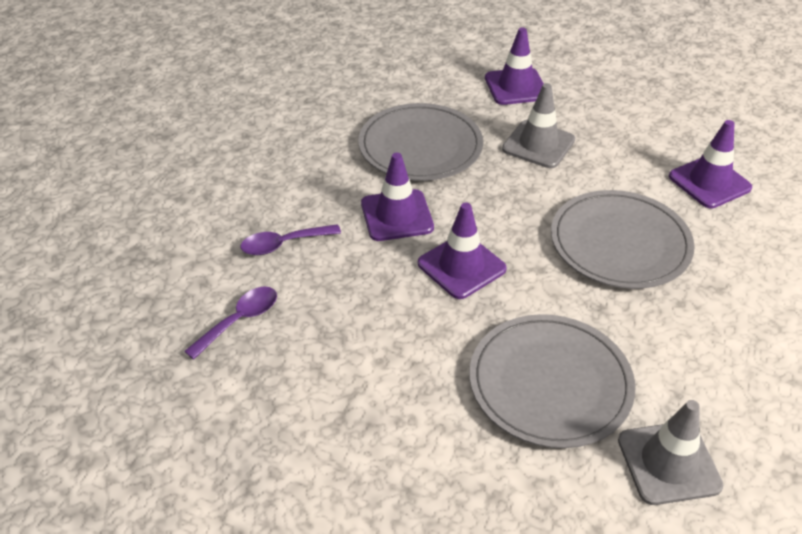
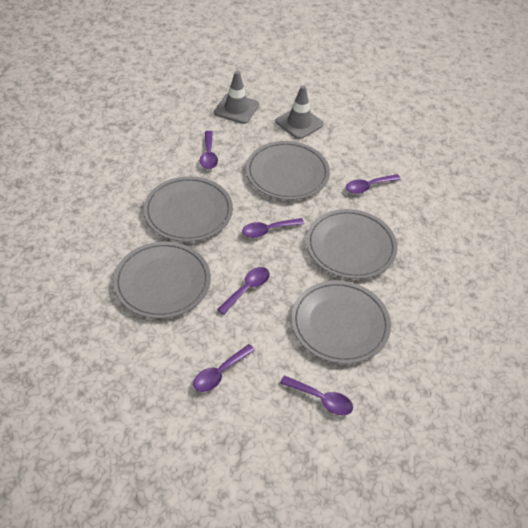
grey plate: 3 -> 5
purple spoon: 2 -> 6
purple traffic cone: 4 -> 0

